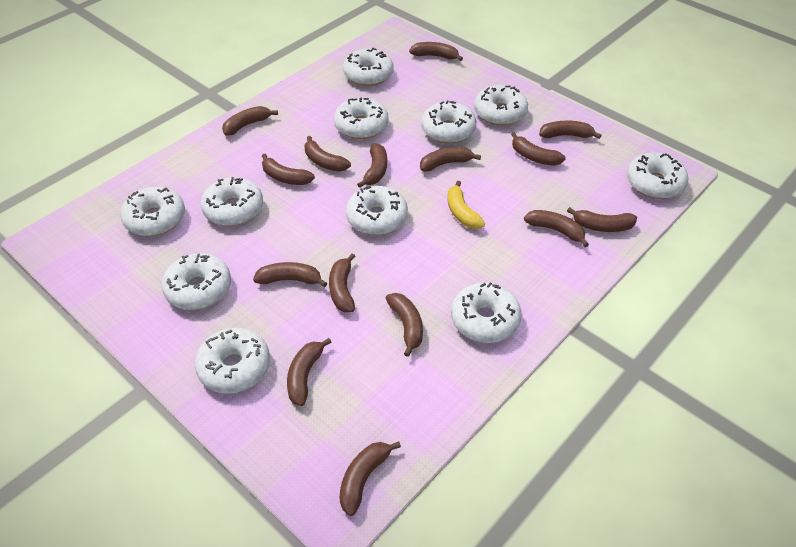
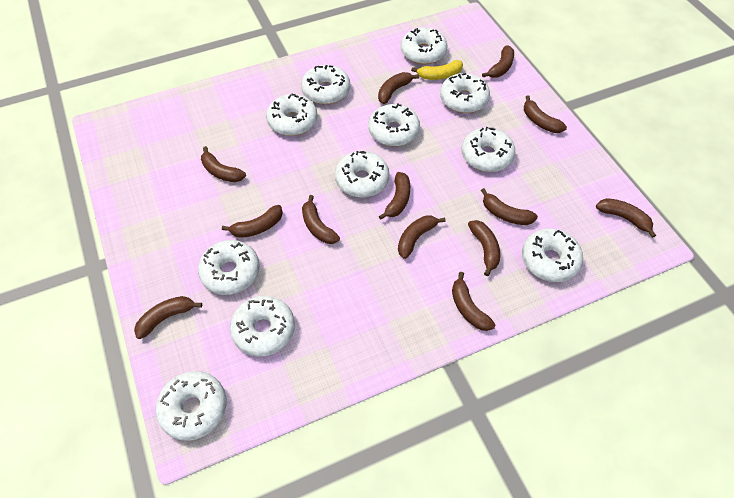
brown banana: 15 -> 13

